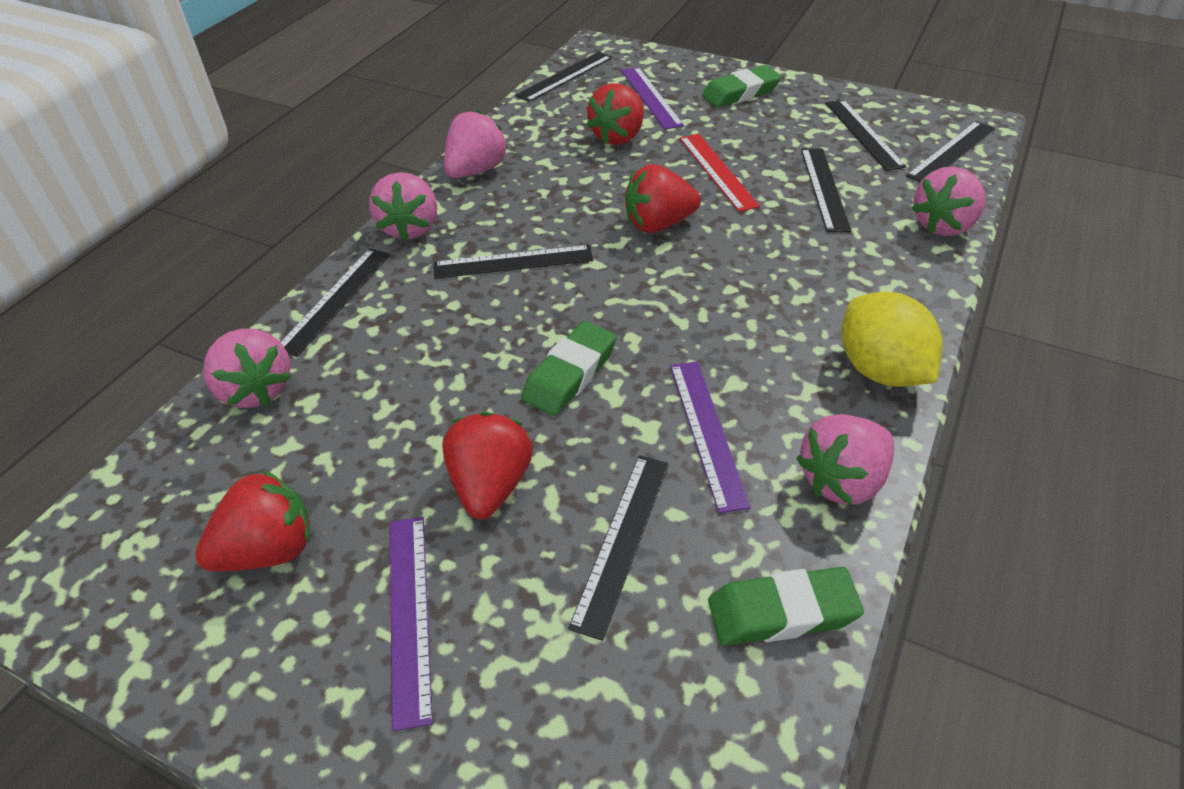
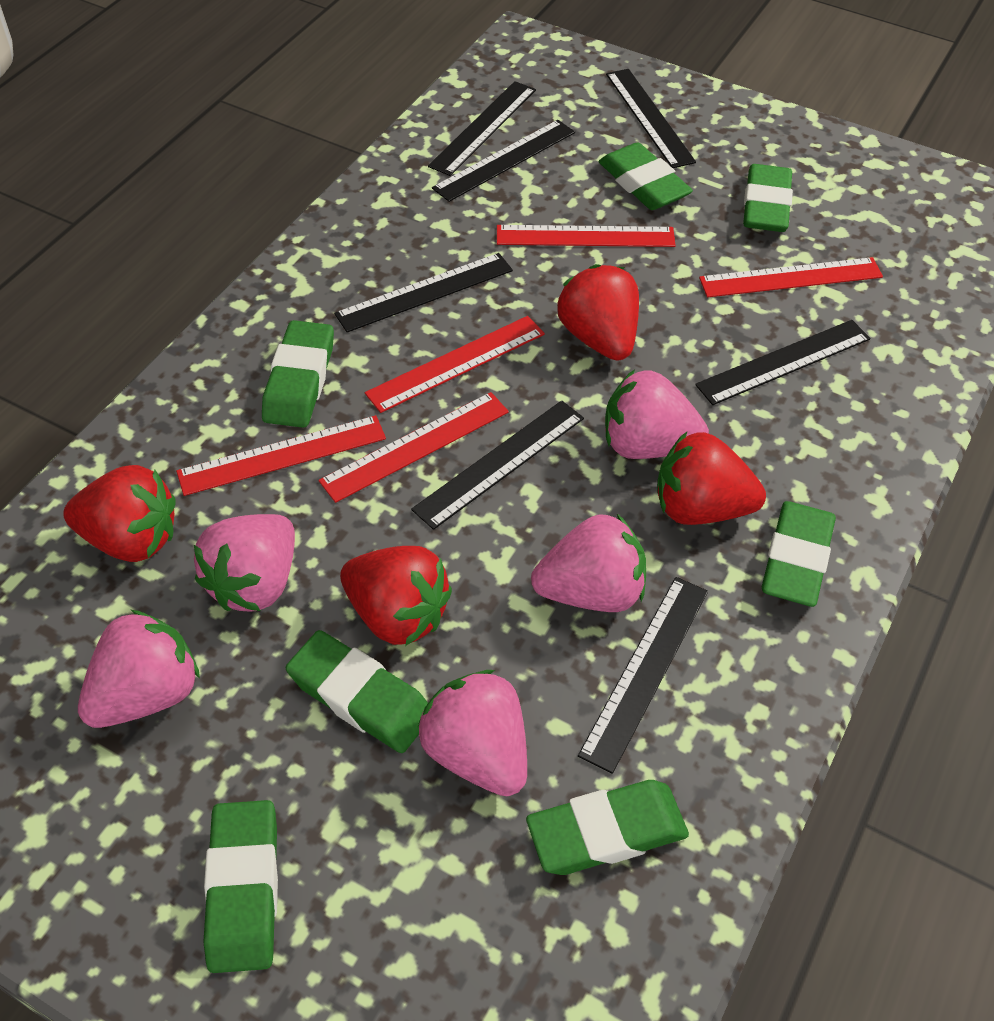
green eraser: 3 -> 7
purple ruler: 3 -> 0
red ruler: 1 -> 5
yellow lemon: 1 -> 0

